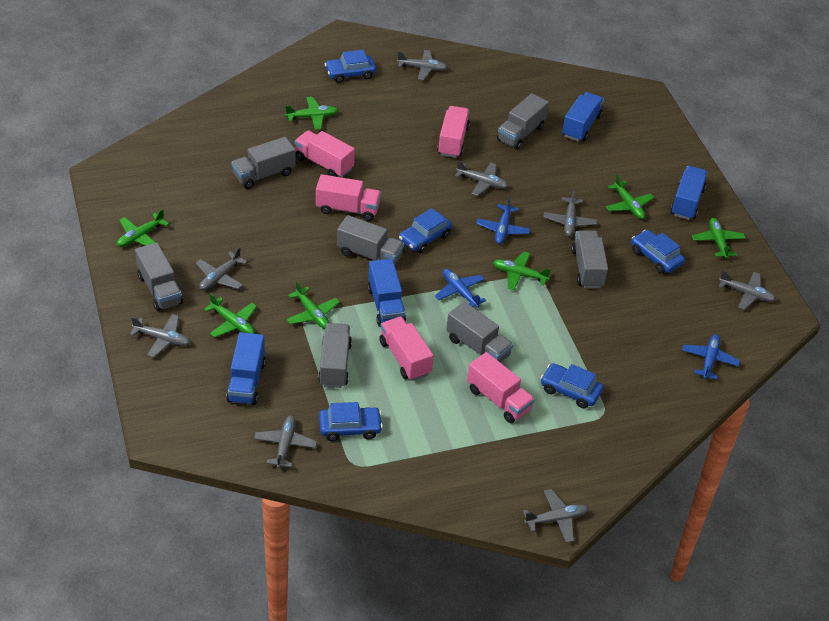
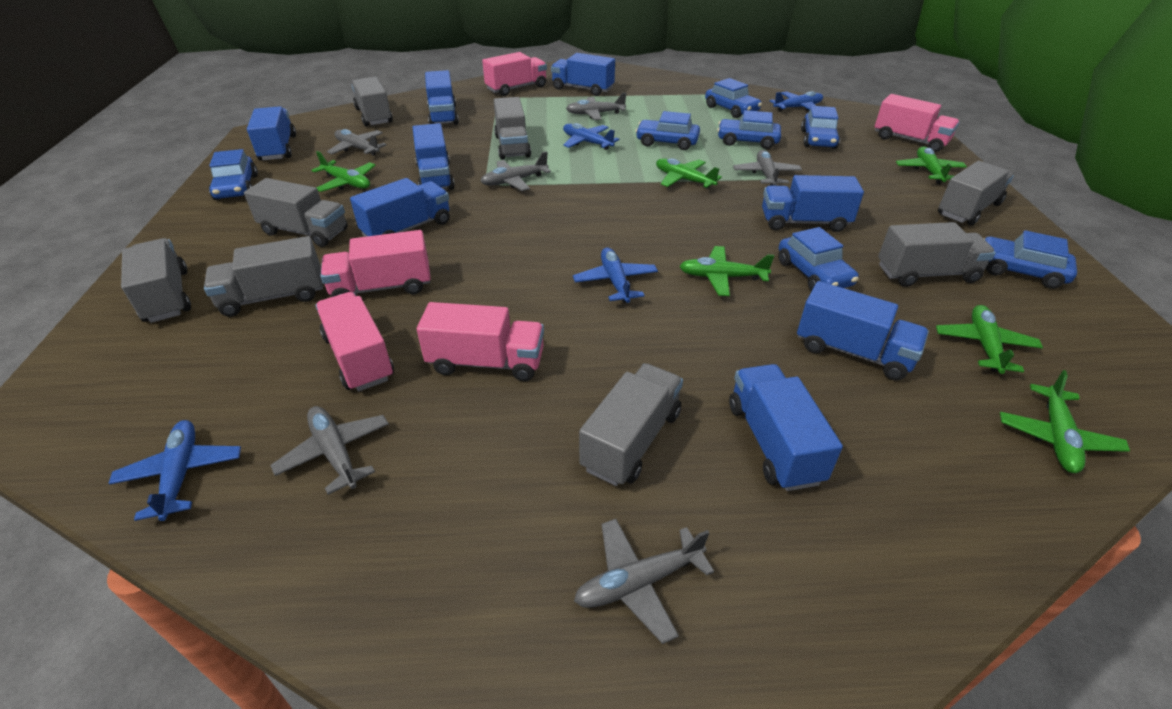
blue car: 5 -> 7
blue plane: 3 -> 4
blue truck: 4 -> 8
green plane: 7 -> 6
grey plane: 8 -> 6
grey truck: 7 -> 8

